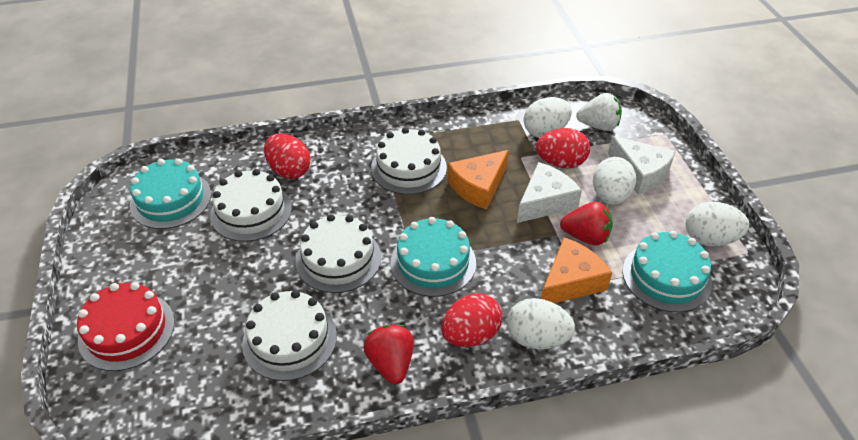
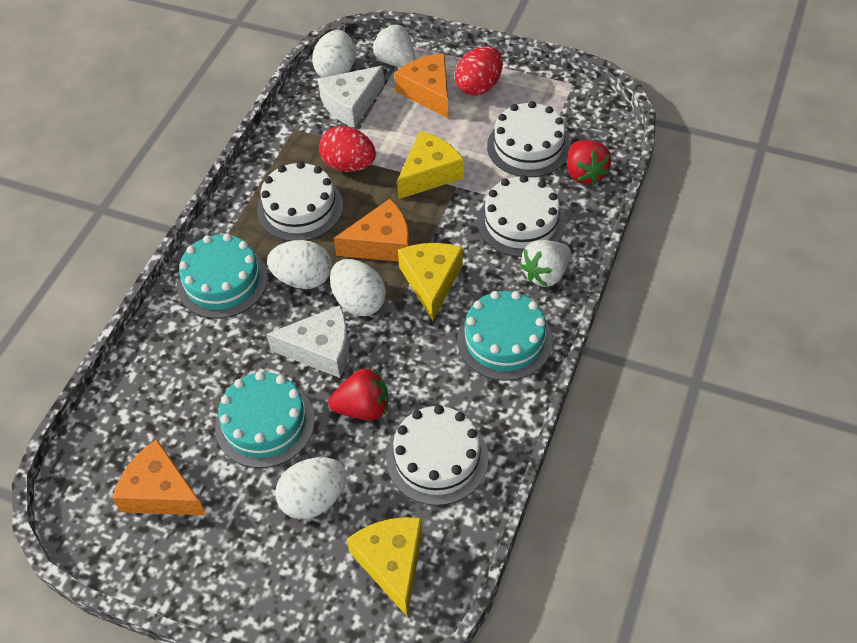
orange cheese: 2 -> 3
red cake: 1 -> 0
red egg: 3 -> 2
white strawberry: 1 -> 2
yellow cheese: 0 -> 3

